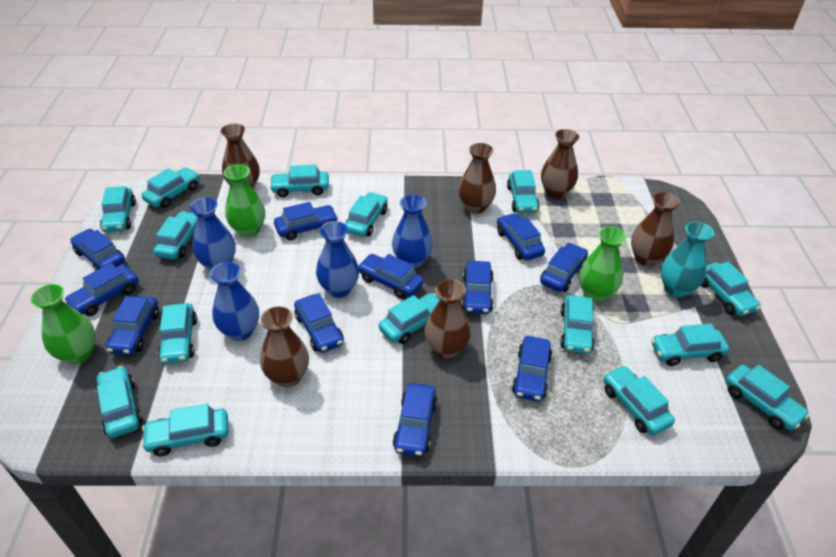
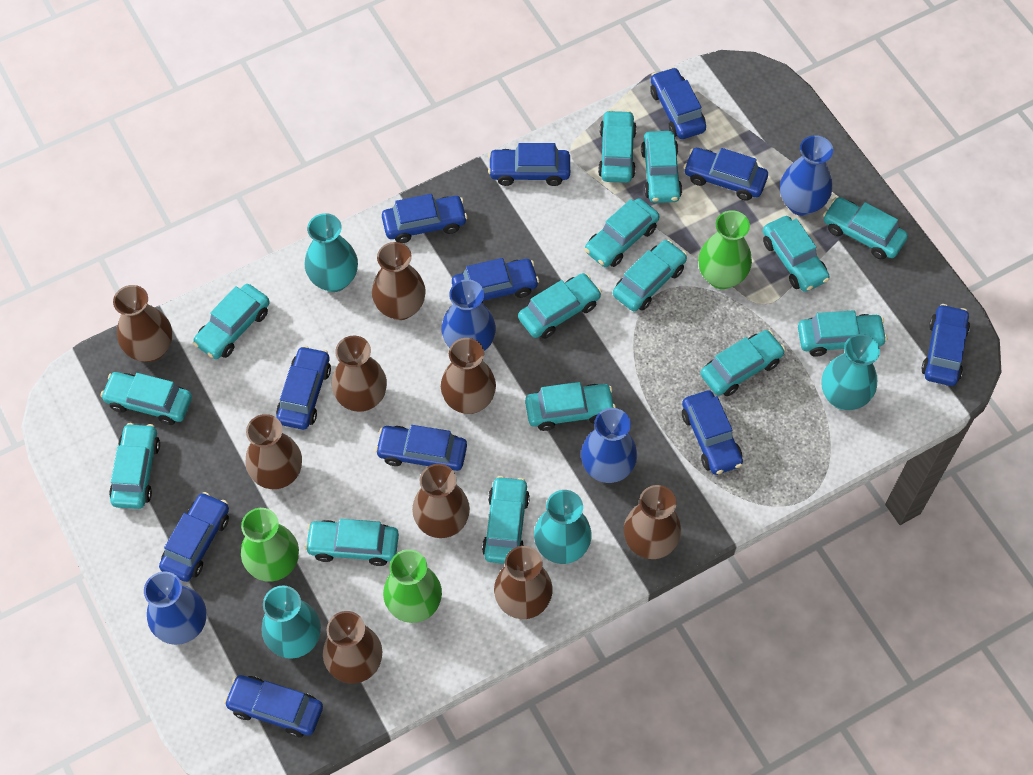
brown vase: 6 -> 9
turquoise vase: 1 -> 4

